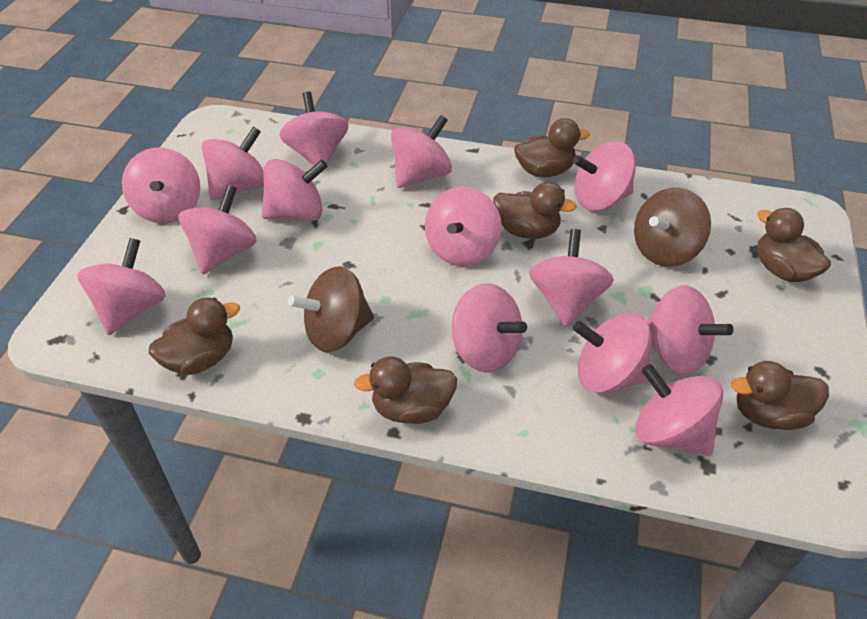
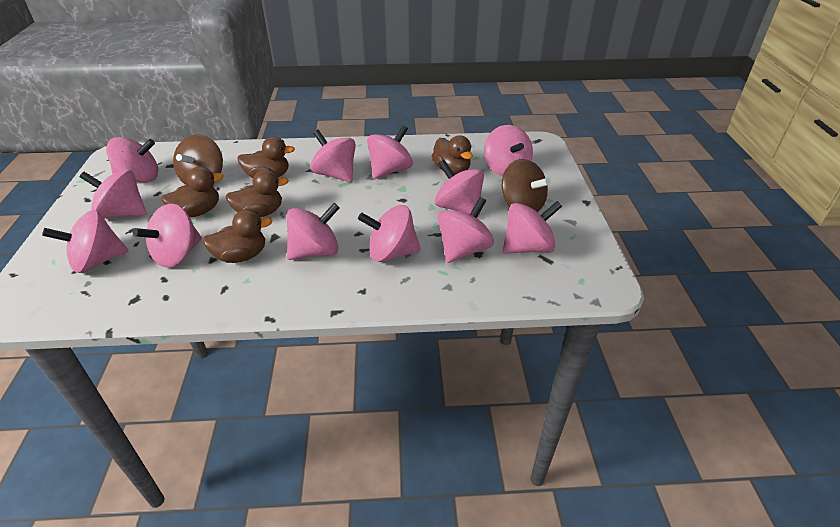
brown duck: 6 -> 5
pink spinning top: 14 -> 12

